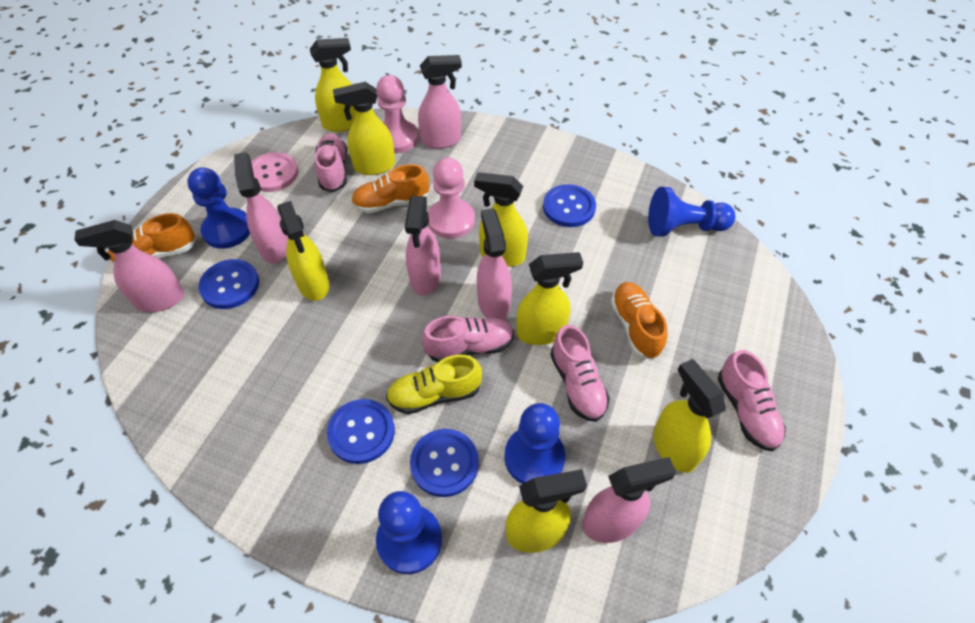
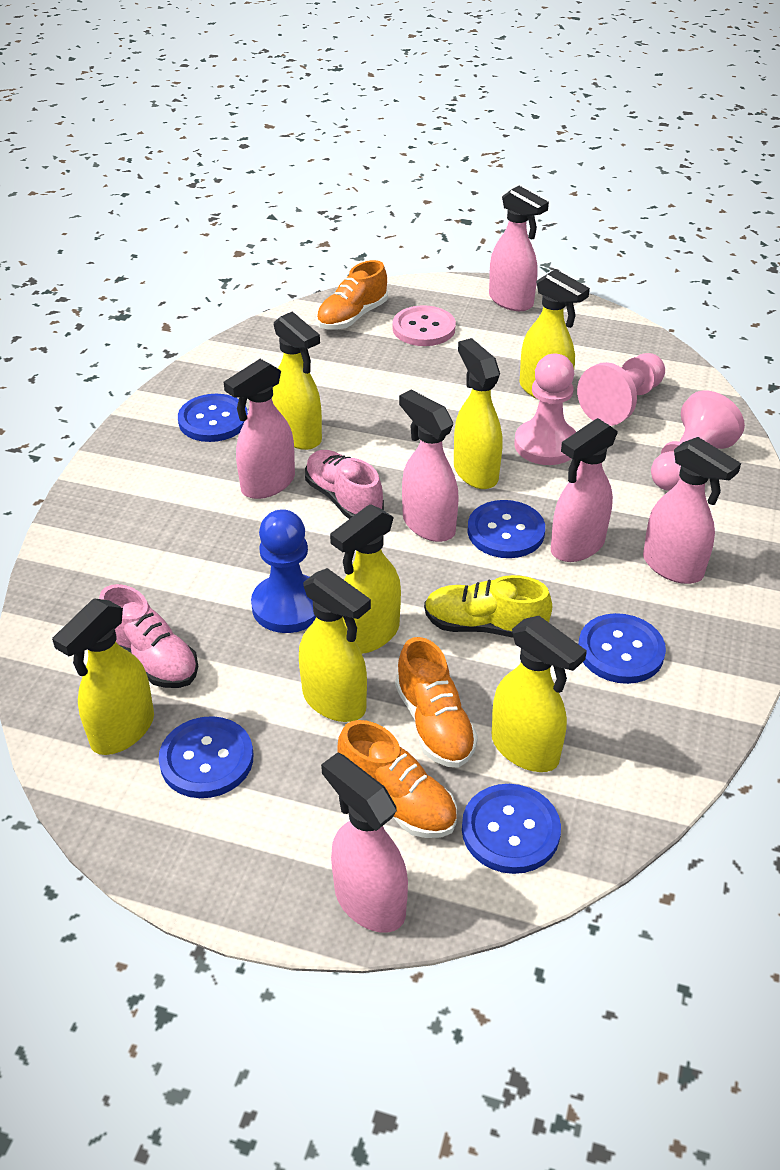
blue button: 4 -> 5
blue pawn: 4 -> 1
pink pawn: 2 -> 3
pink shoe: 4 -> 2

